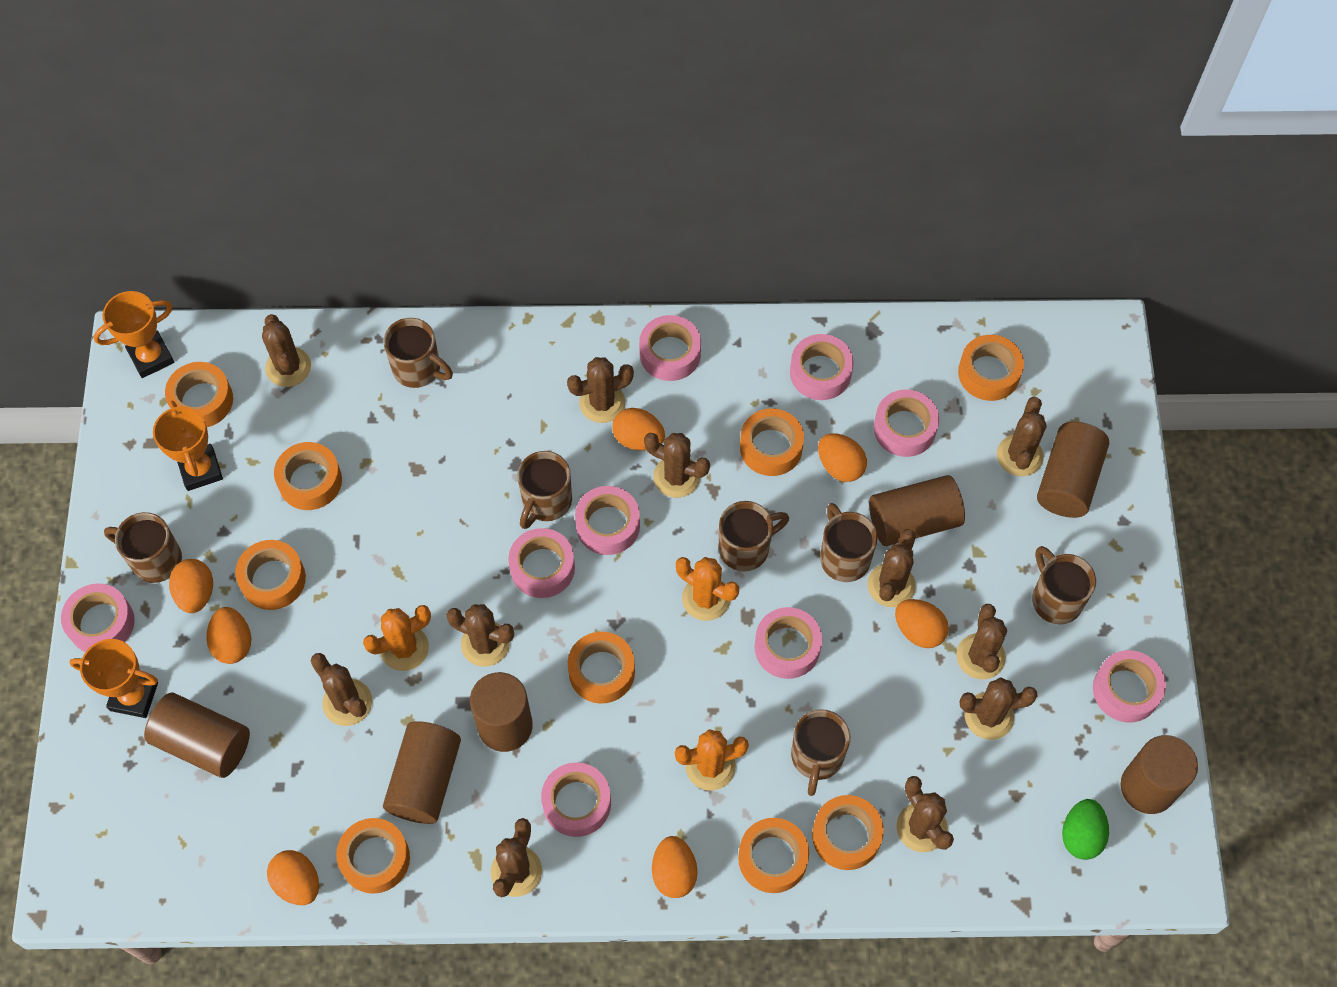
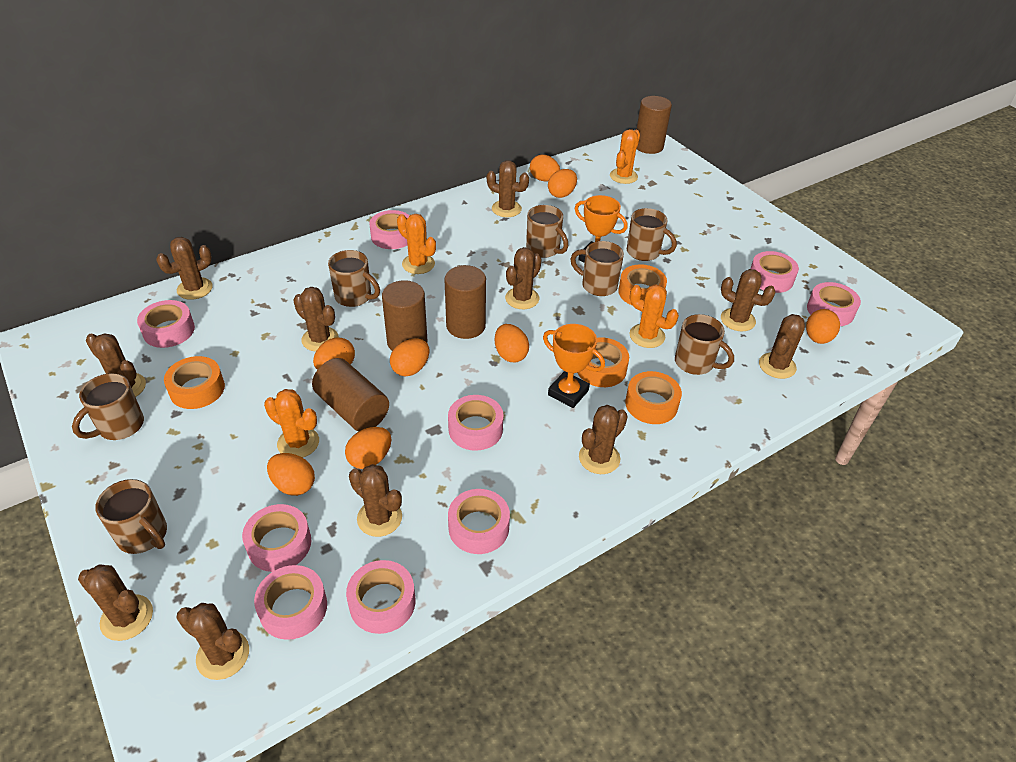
brown cylinder: 6 -> 4
green egg: 1 -> 0
orange cactus: 3 -> 4
orange egg: 7 -> 8
orange tape: 9 -> 4
orange trophy: 3 -> 2

